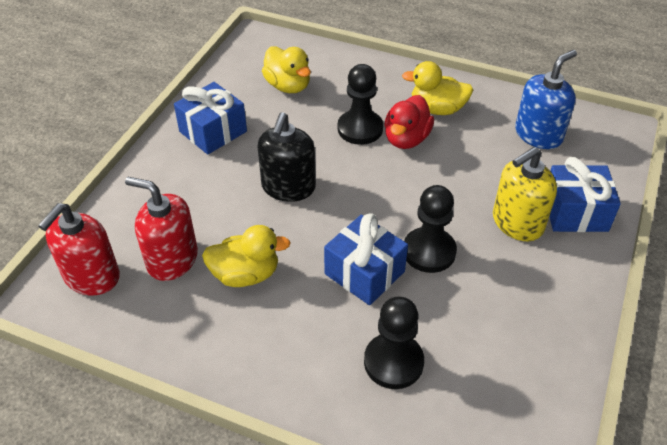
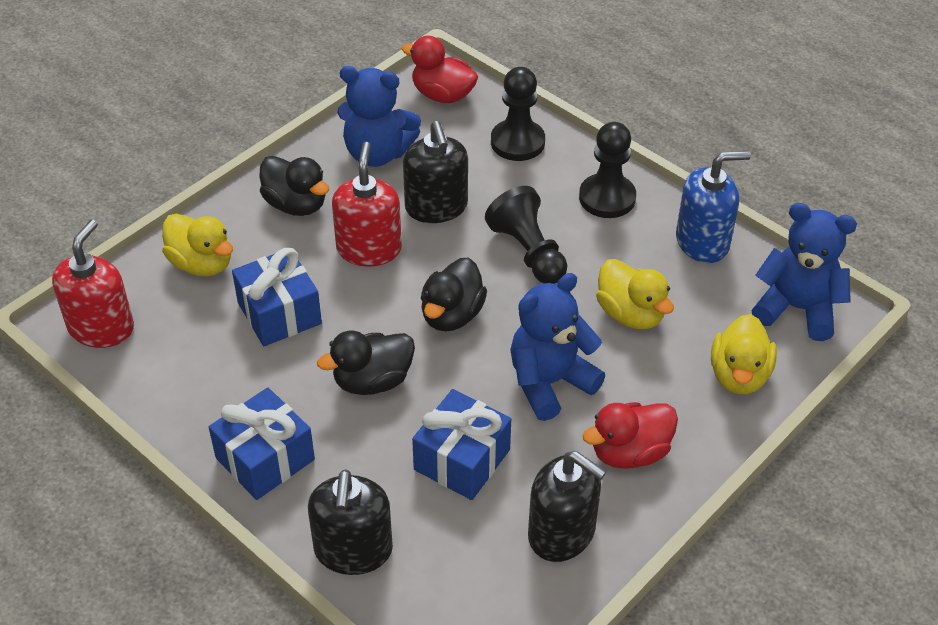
black duck: 0 -> 3
black soap dispenser: 1 -> 3
blue teddy bear: 0 -> 3
red duck: 1 -> 2
yellow soap dispenser: 1 -> 0

